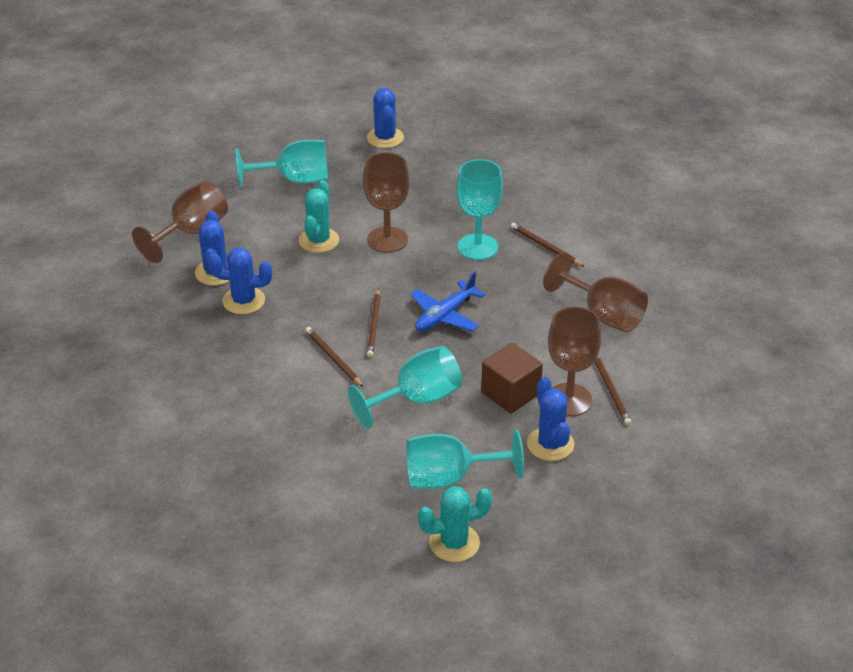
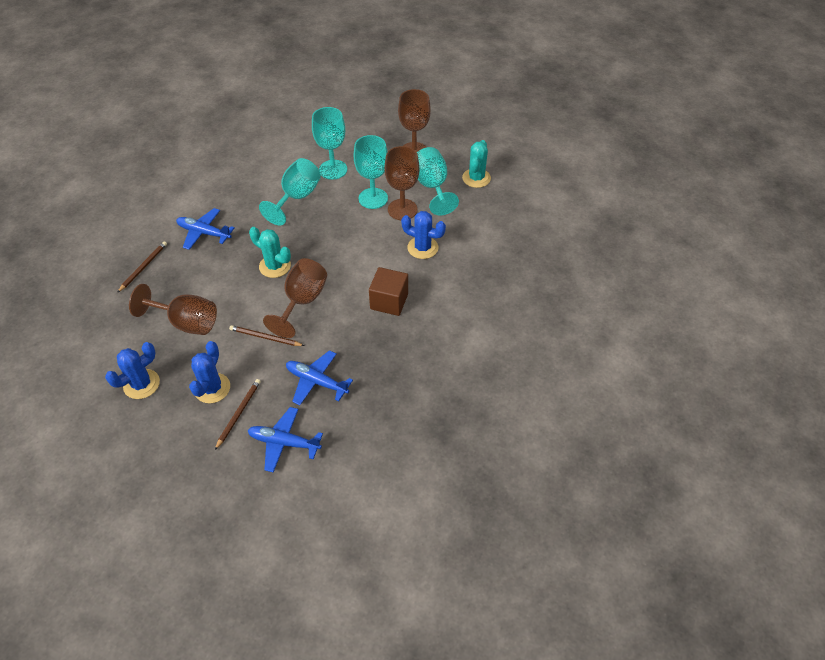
blue cactus: 4 -> 3
blue plane: 1 -> 3
brown pencil: 4 -> 3

